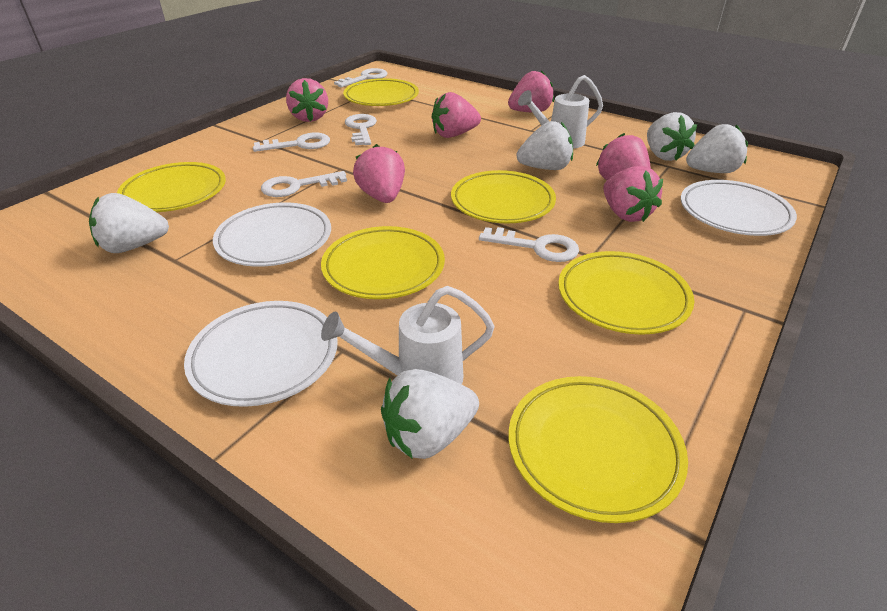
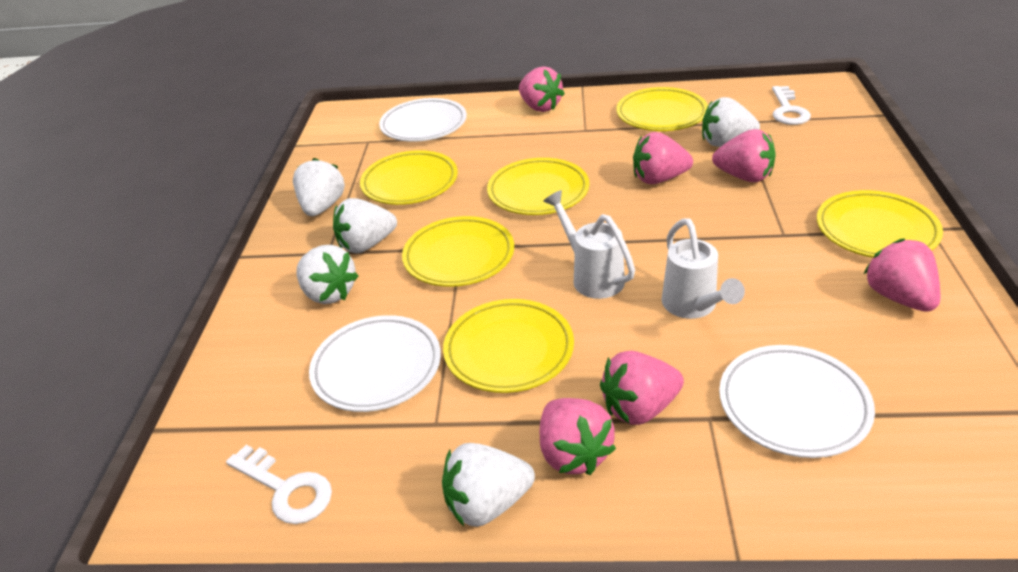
white key: 5 -> 2

